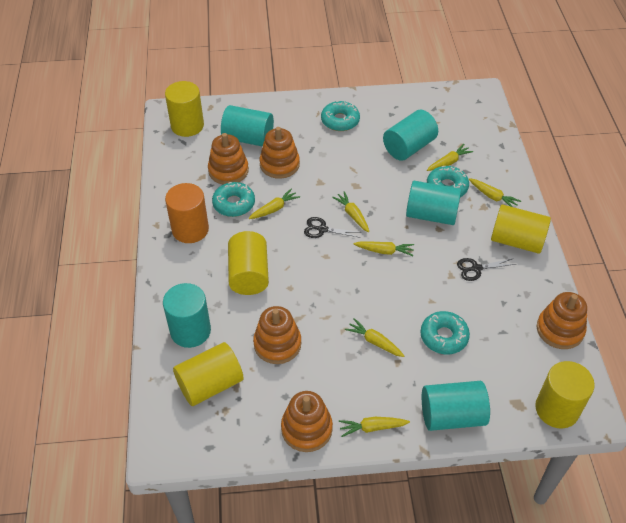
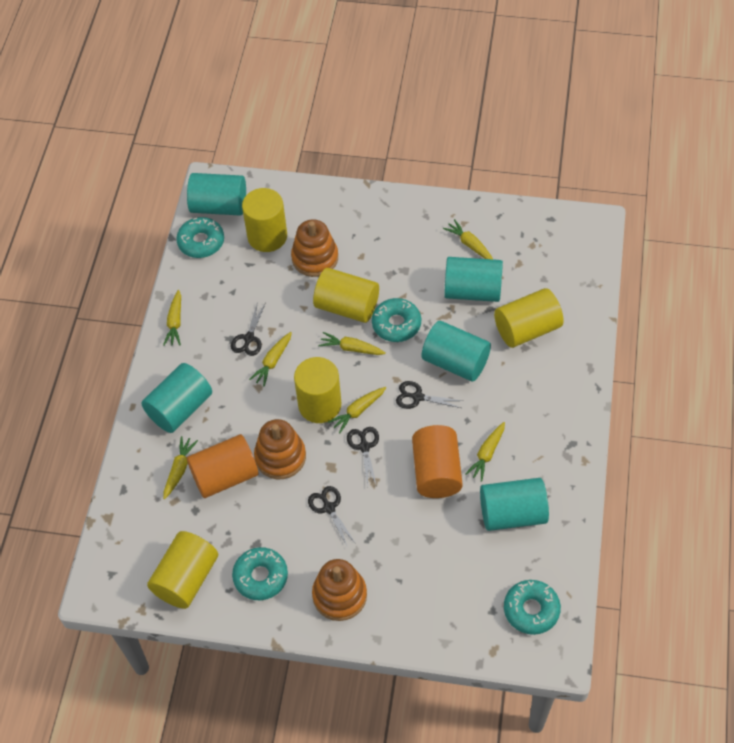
black scissors: 2 -> 4
orange cylinder: 1 -> 2
orange stacking toy: 5 -> 3

